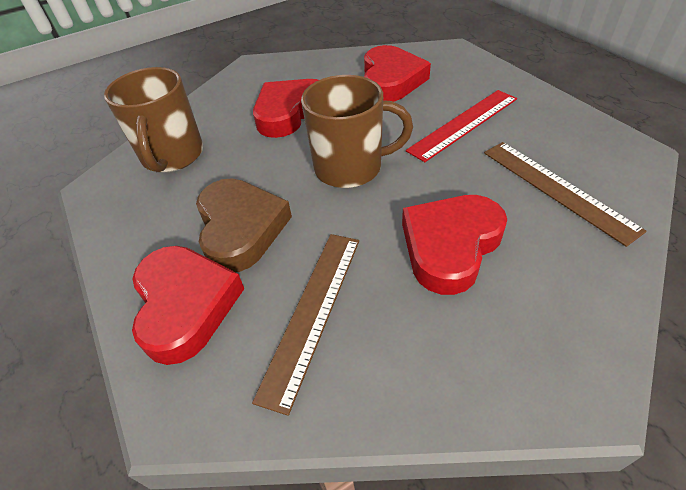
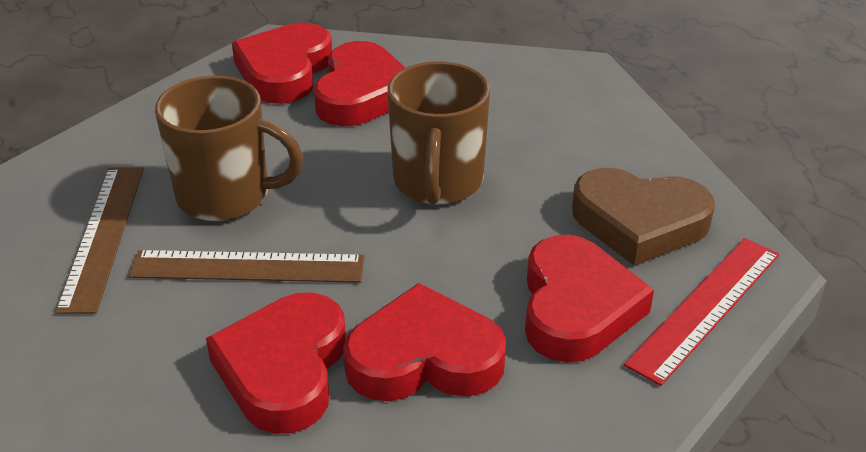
red heart: 4 -> 5

